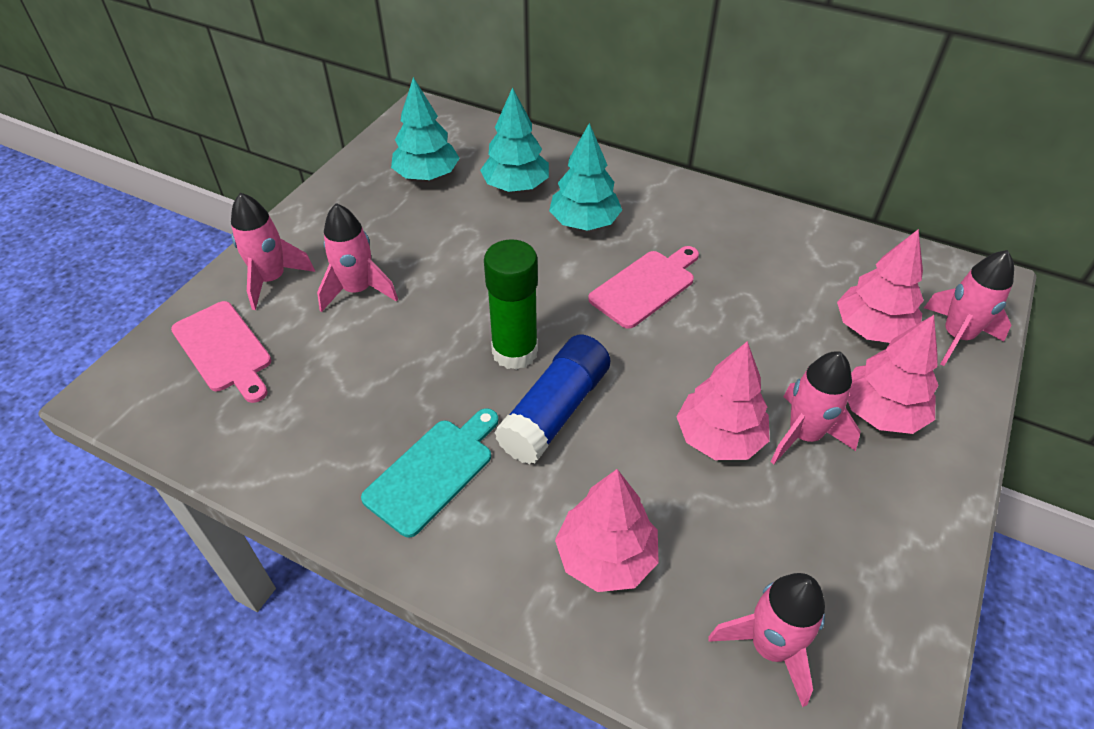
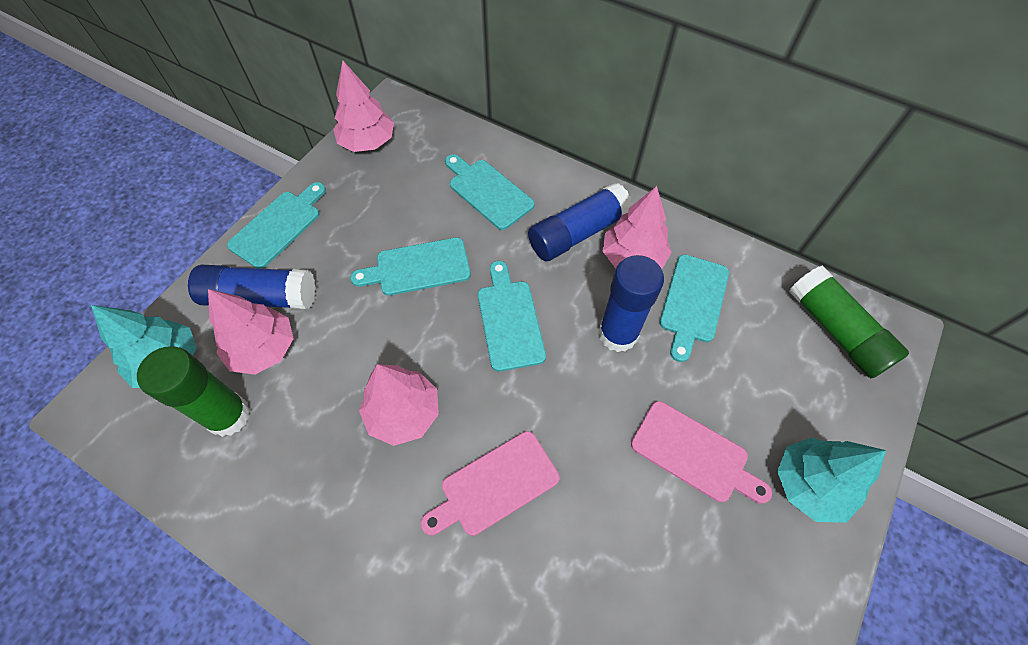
blue glue stick: 1 -> 3
green glue stick: 1 -> 2
pink rocket: 5 -> 0
turquoise cutting board: 1 -> 5
turquoise tree: 3 -> 2

